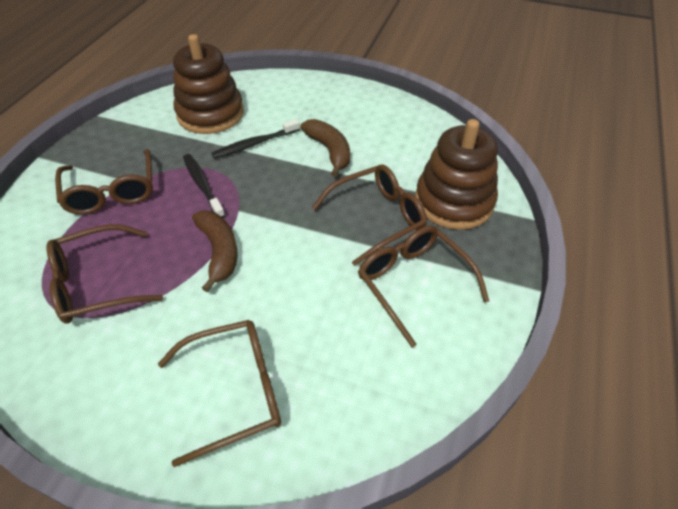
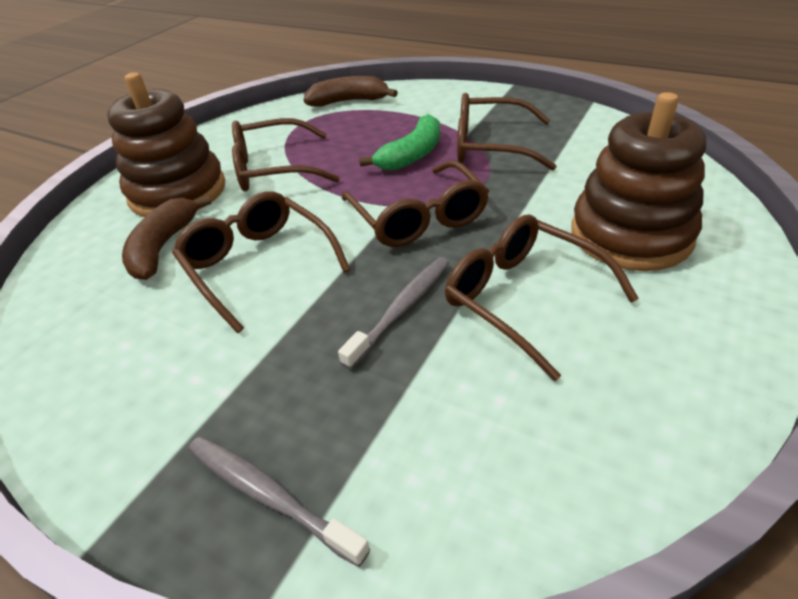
black toothbrush: 2 -> 0
green banana: 0 -> 1
grey toothbrush: 0 -> 2

